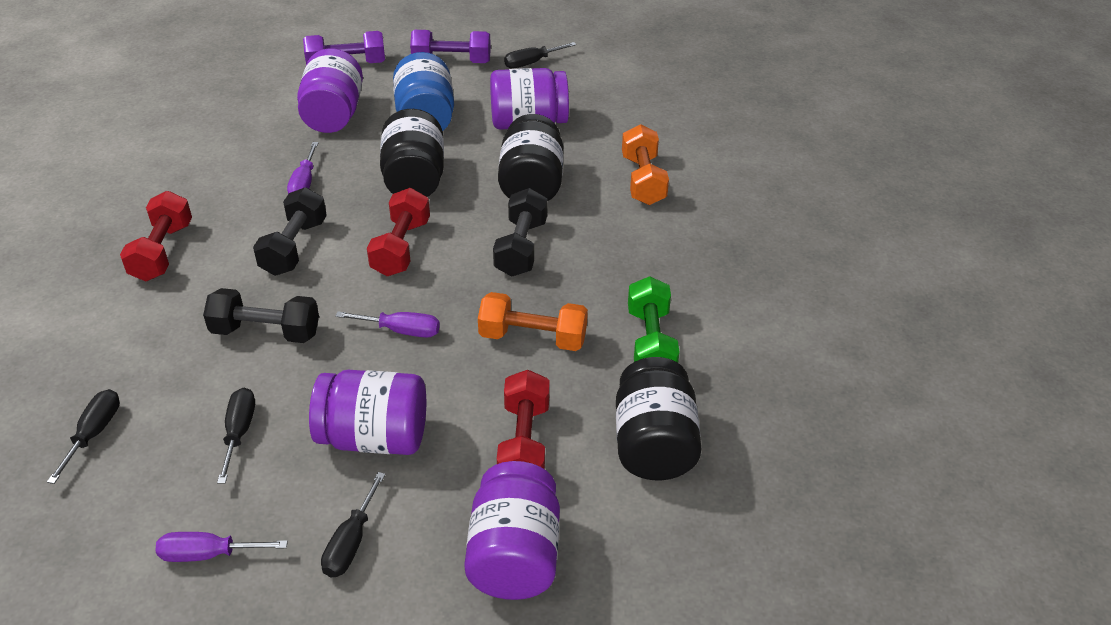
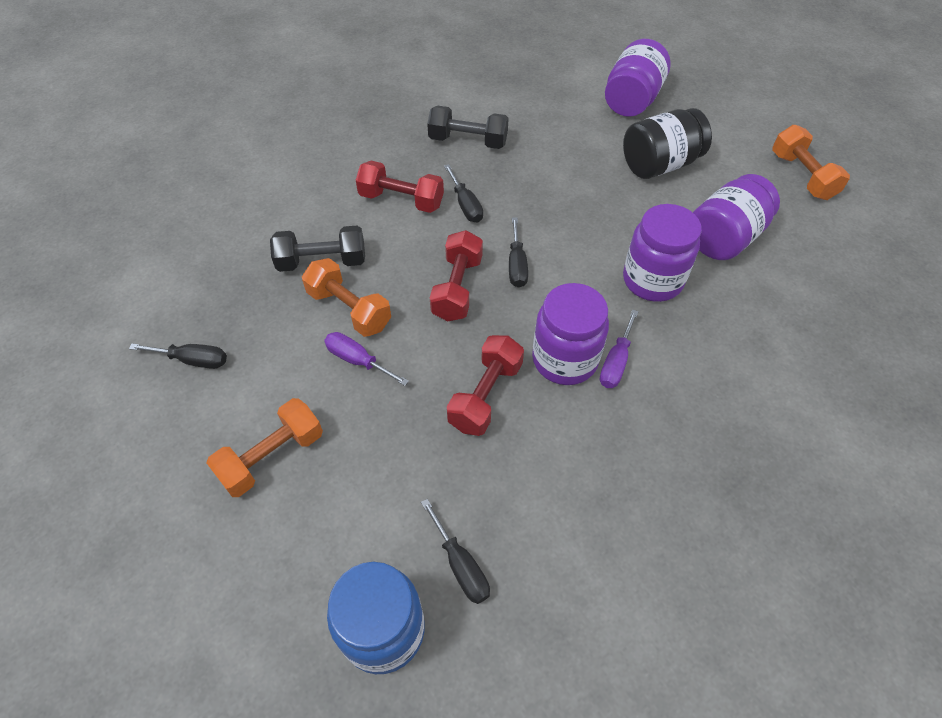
black dumbbell: 3 -> 2
black jar: 3 -> 1
green dumbbell: 1 -> 0
orange dumbbell: 2 -> 3
purple dumbbell: 2 -> 0
purple screwdriver: 3 -> 2

